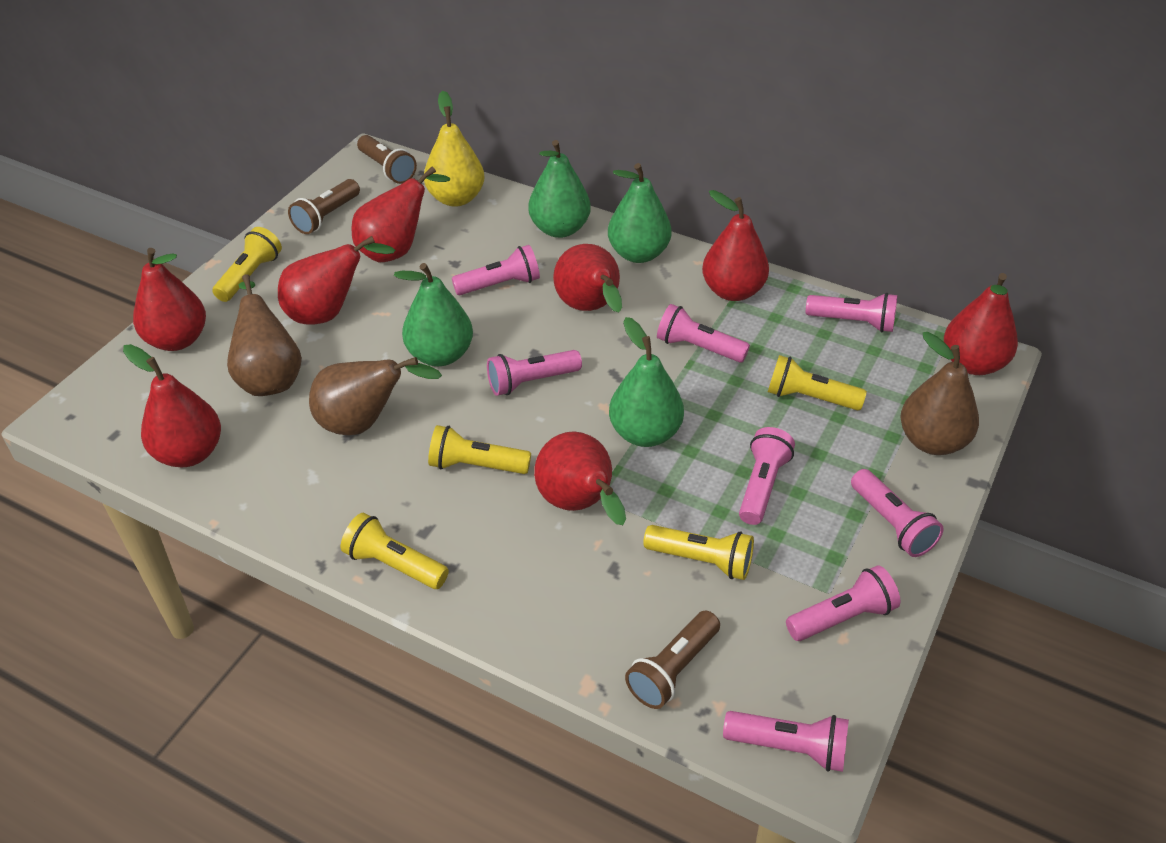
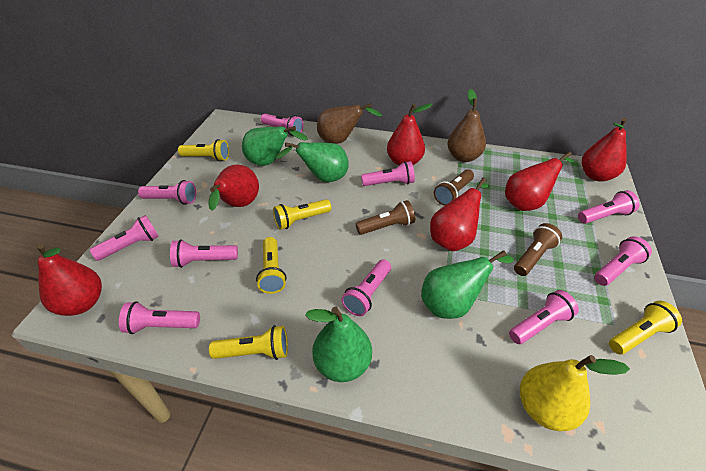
brown pear: 3 -> 2
pink flashlight: 8 -> 10
red pear: 8 -> 6

